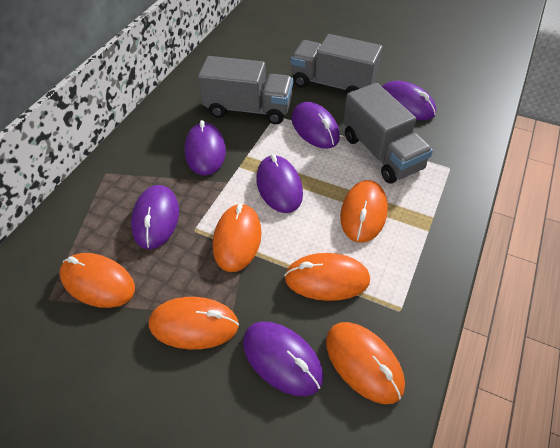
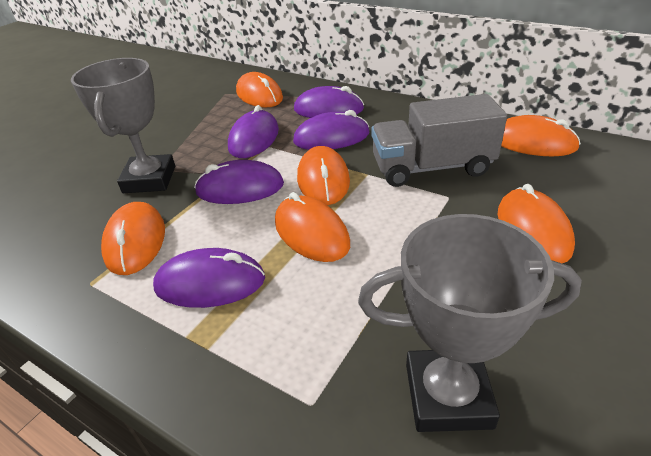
grey trophy: 0 -> 2
grey truck: 3 -> 1
purple mouse: 6 -> 5

